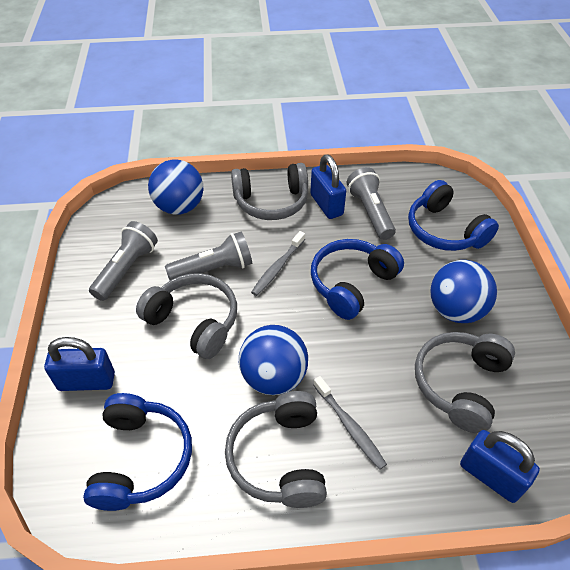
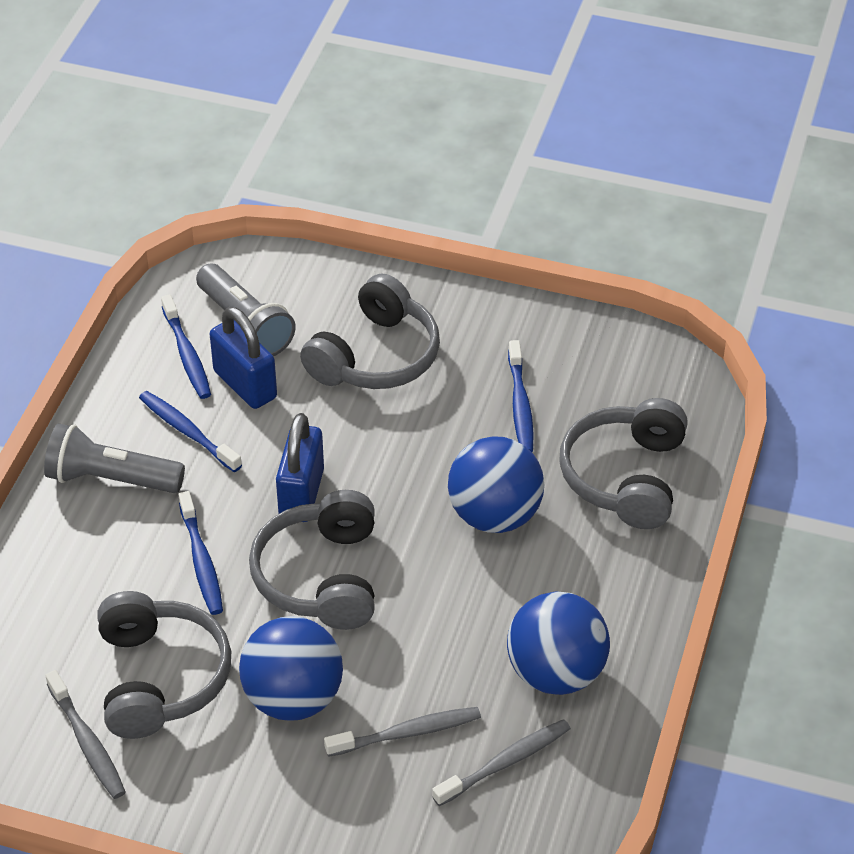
blue headphones: 3 -> 0
blue padlock: 3 -> 2
blue toothbrush: 0 -> 4
grey flashlight: 3 -> 2
grey toothbrush: 2 -> 3

